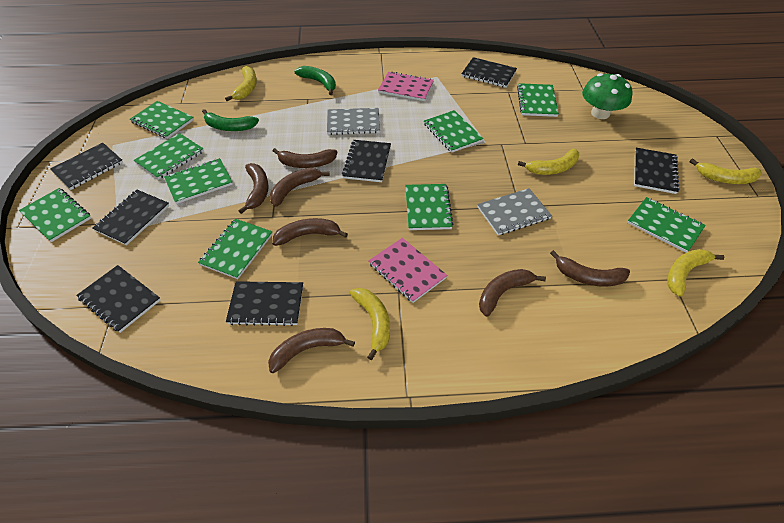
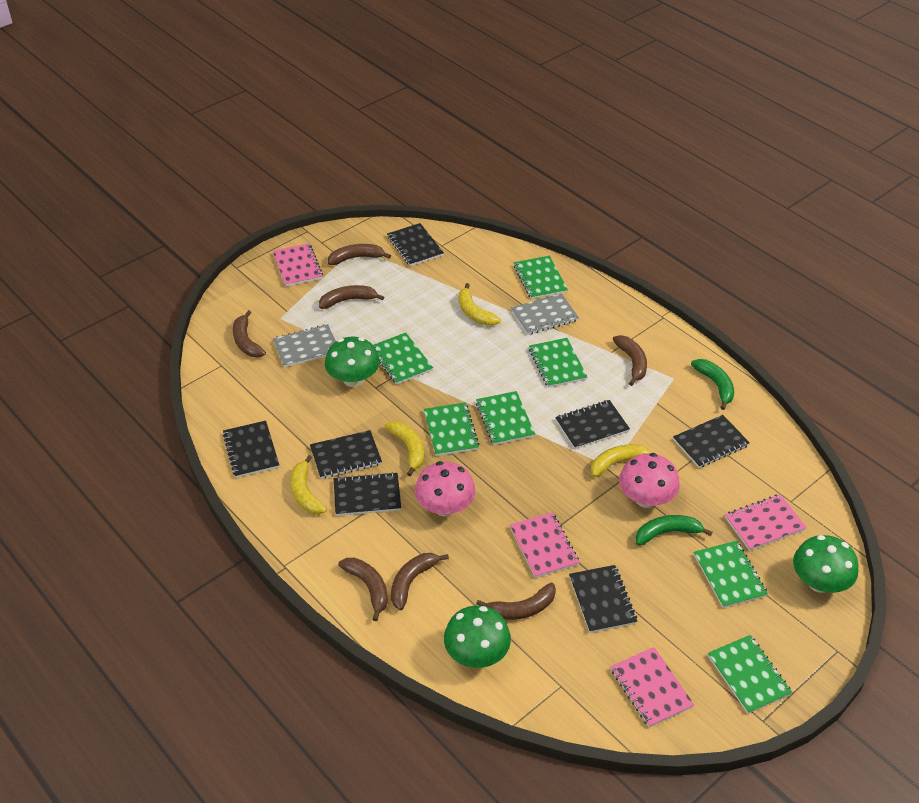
green mushroom: 1 -> 3
green notebook: 9 -> 7
pink mushroom: 0 -> 2
pink notebook: 2 -> 4
yellow banana: 5 -> 4

